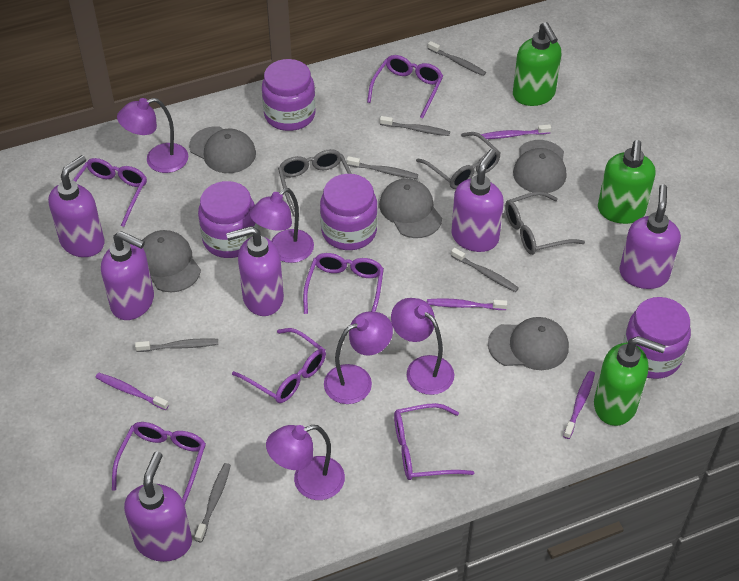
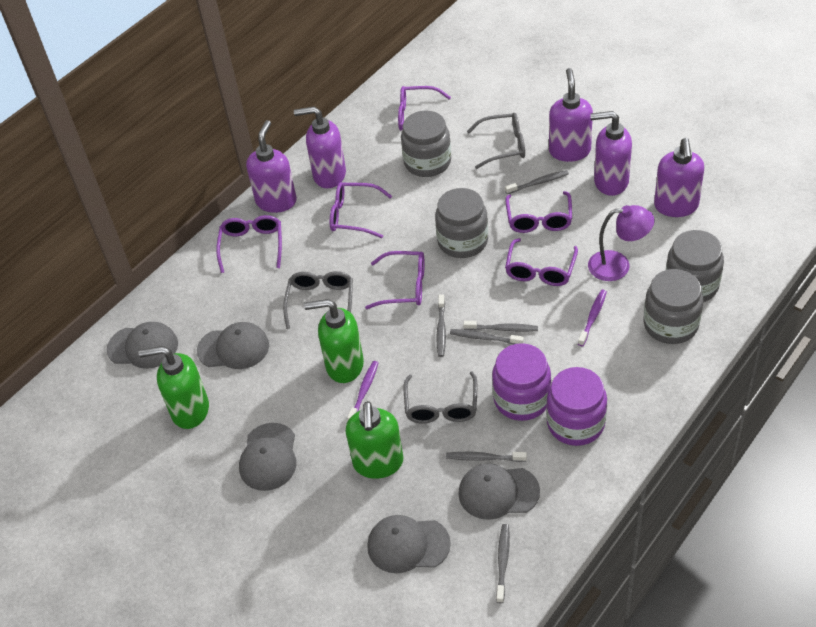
grey jar: 0 -> 4
purple jar: 4 -> 2
purple lamp: 5 -> 1
purple soap dispenser: 6 -> 5
purple toothbrush: 4 -> 2

